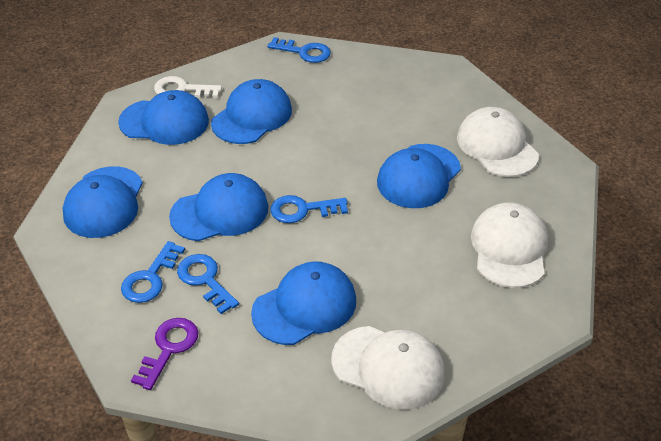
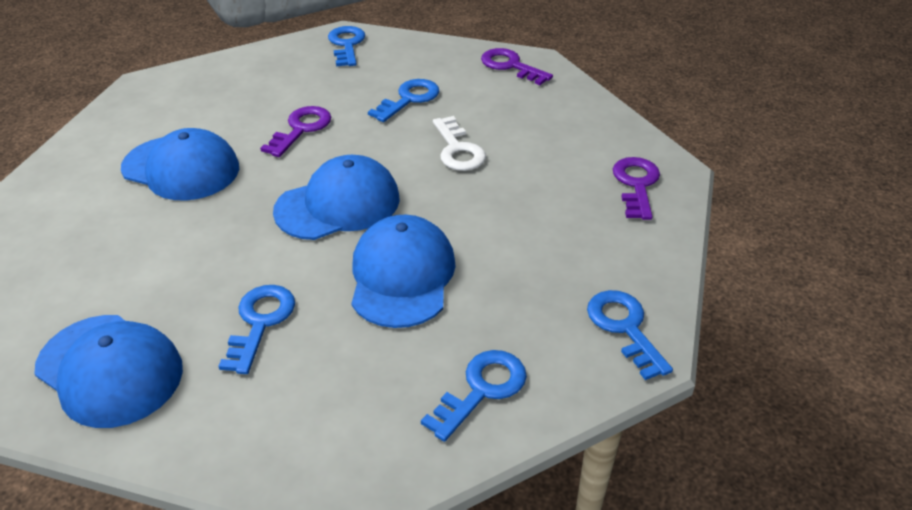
blue cap: 6 -> 4
blue key: 4 -> 5
purple key: 1 -> 3
white cap: 3 -> 0

